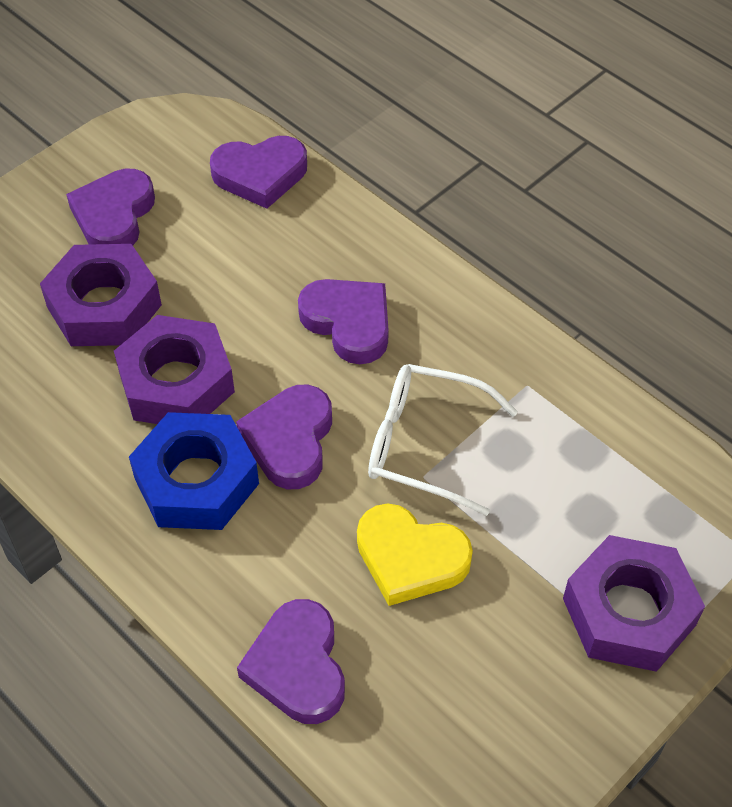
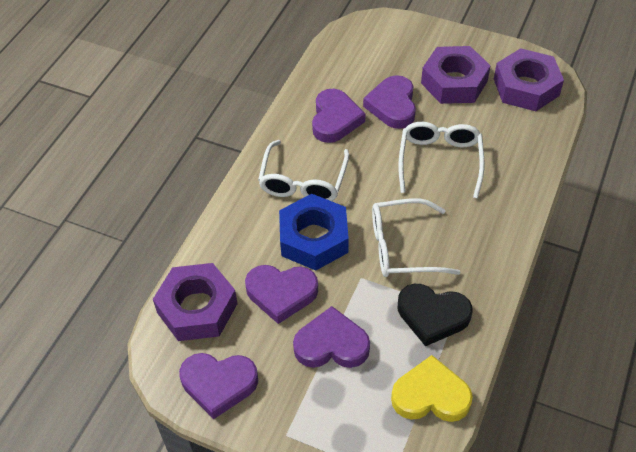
black heart: 0 -> 1
white glasses: 1 -> 3

